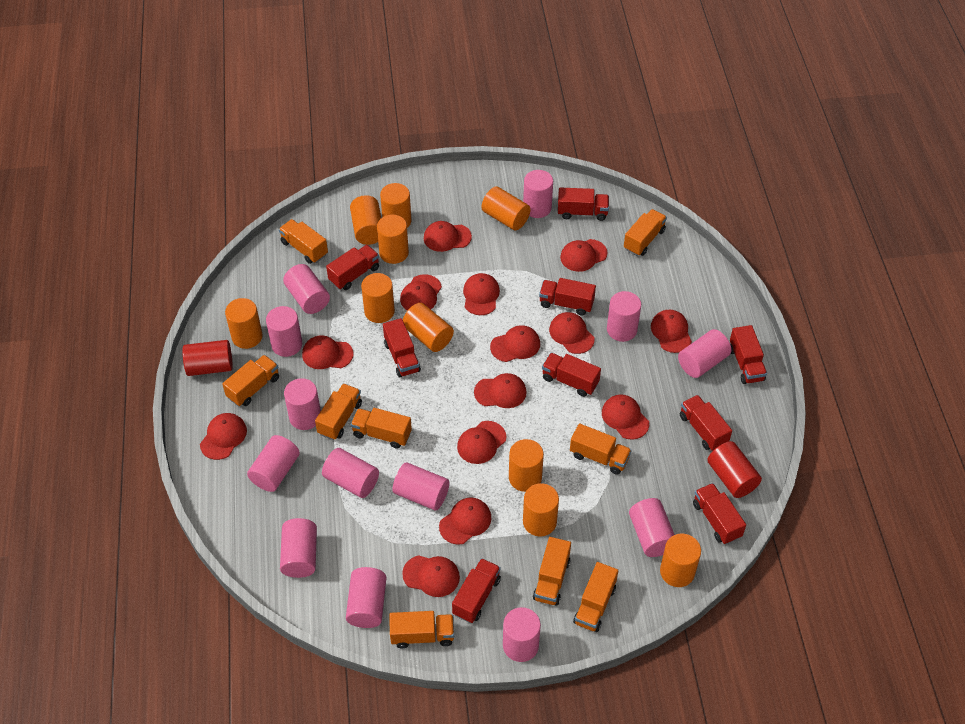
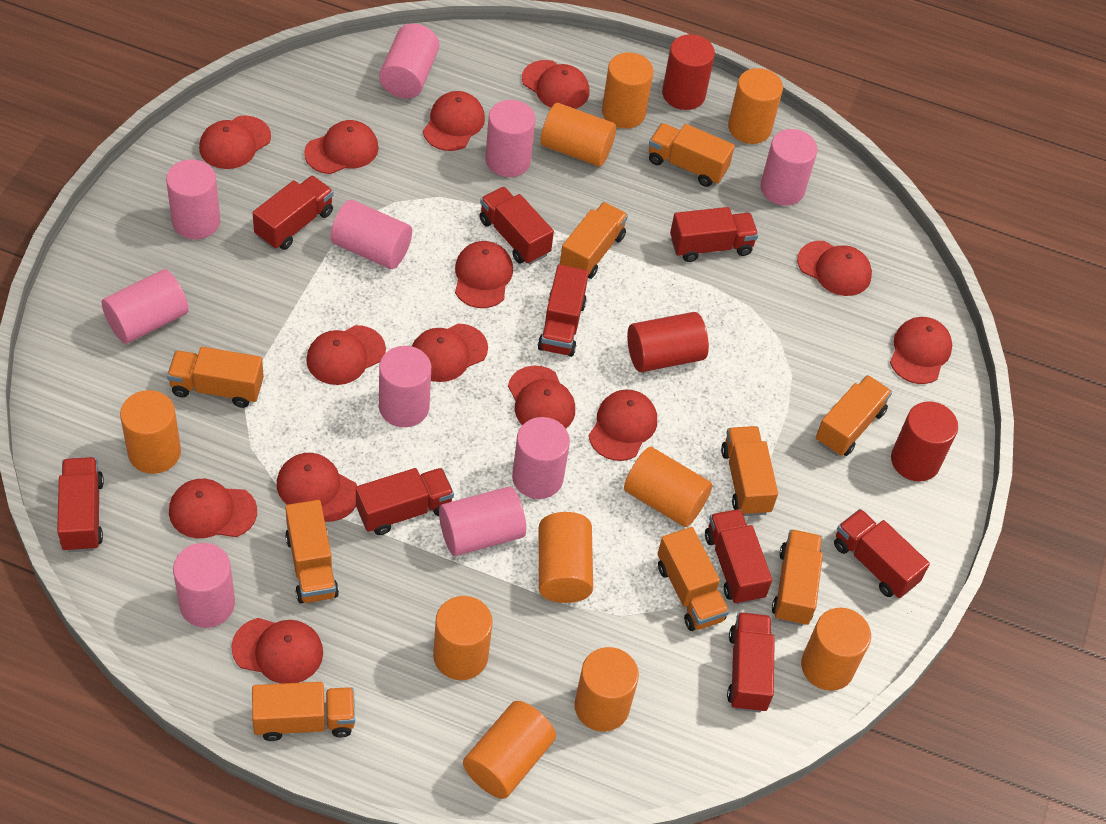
pink cylinder: 13 -> 10
red cylinder: 2 -> 3

